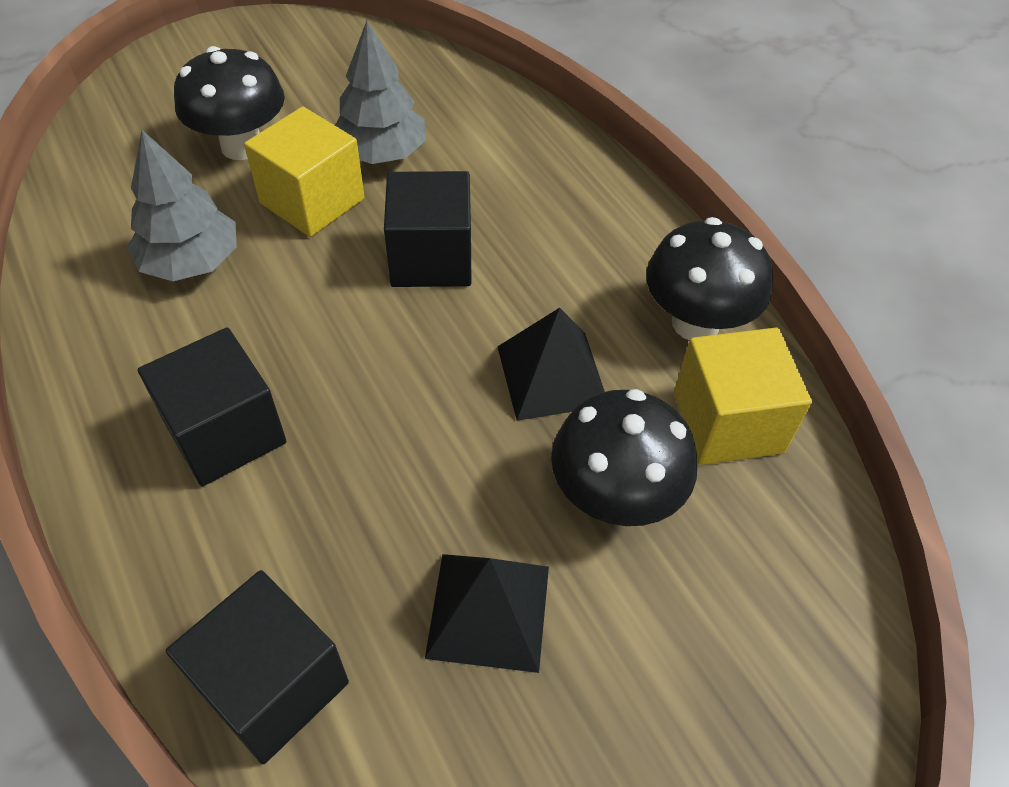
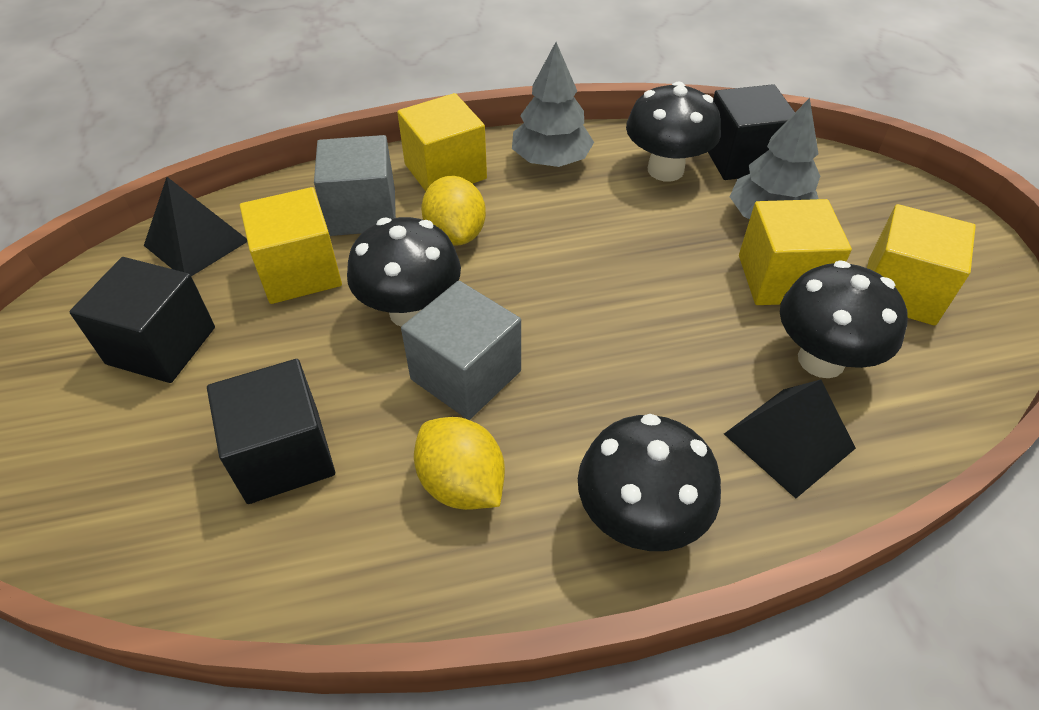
black mushroom: 3 -> 4
grey cube: 0 -> 2
yellow cube: 2 -> 4
yellow lemon: 0 -> 2

